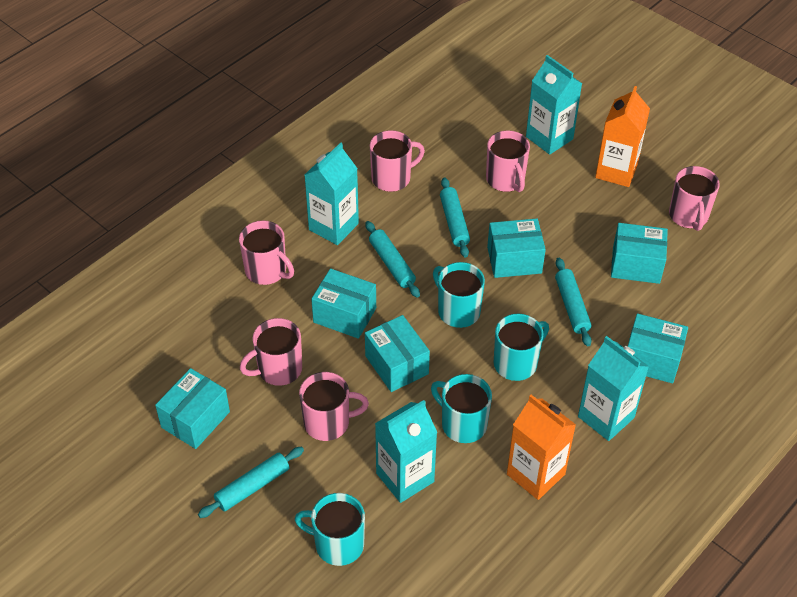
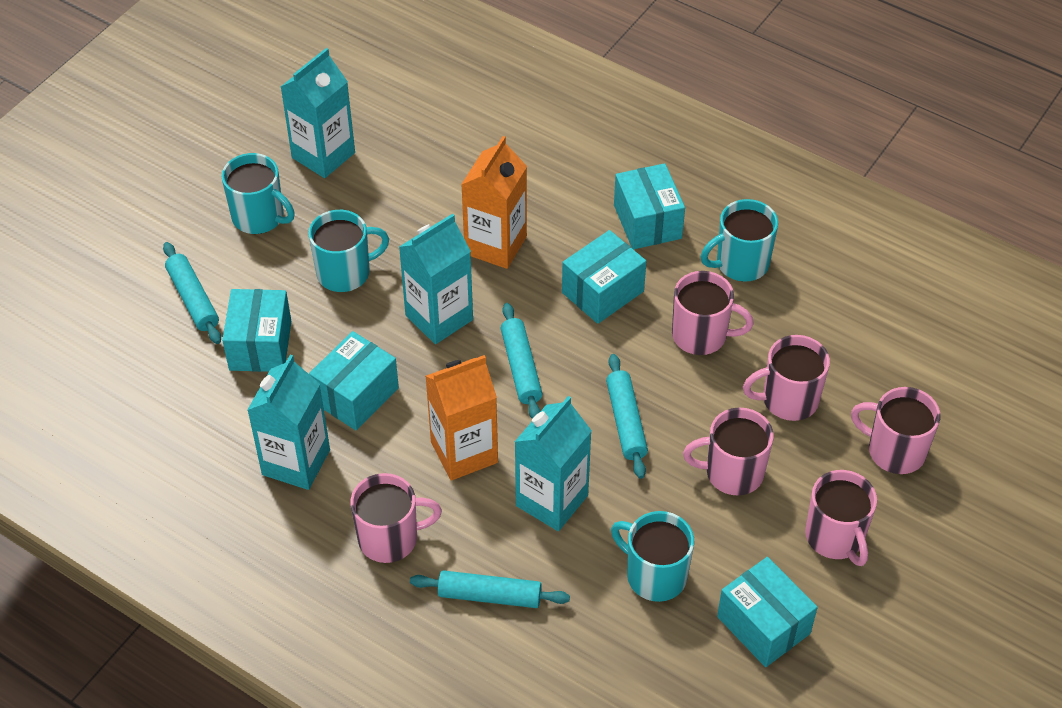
turquoise box: 6 -> 5

